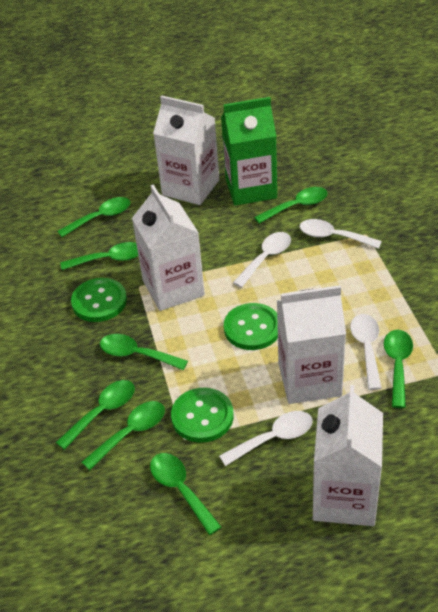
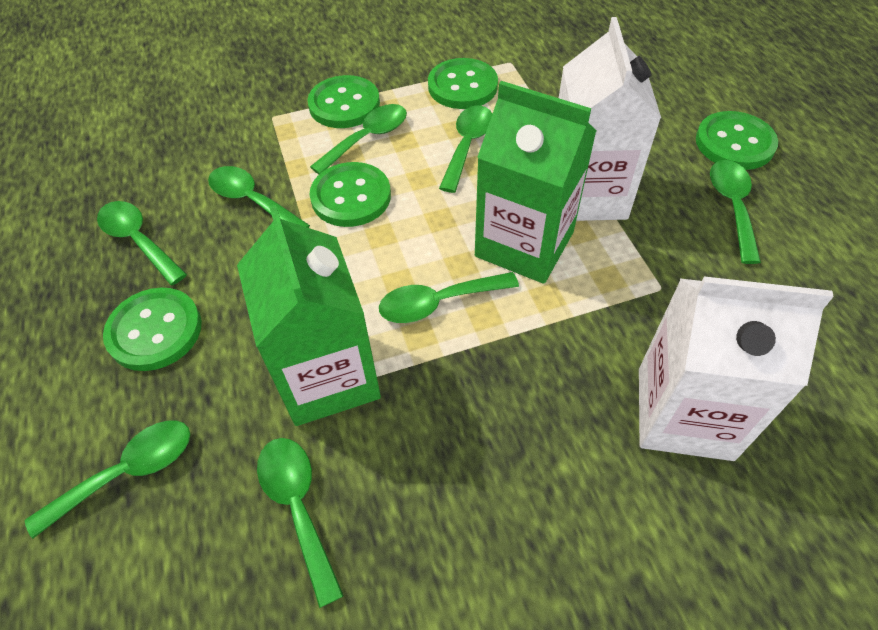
green button: 3 -> 5
green carton: 1 -> 2
white carton: 4 -> 2
white spoon: 4 -> 0

